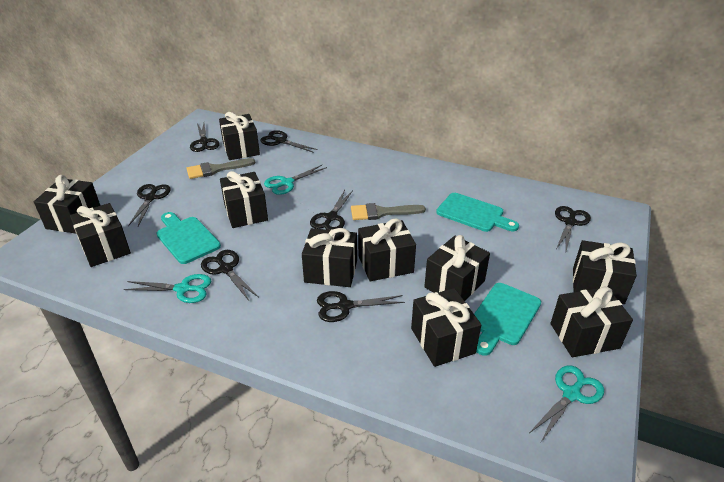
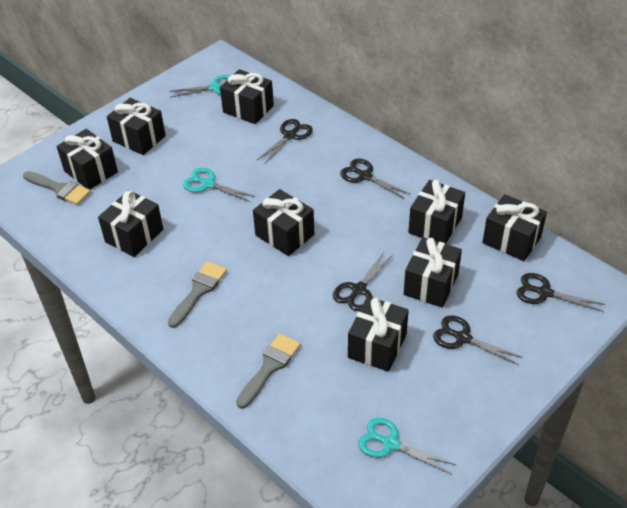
black gift: 10 -> 9
black scissors: 7 -> 5
grey brush: 2 -> 3
turquoise cutting board: 3 -> 0

